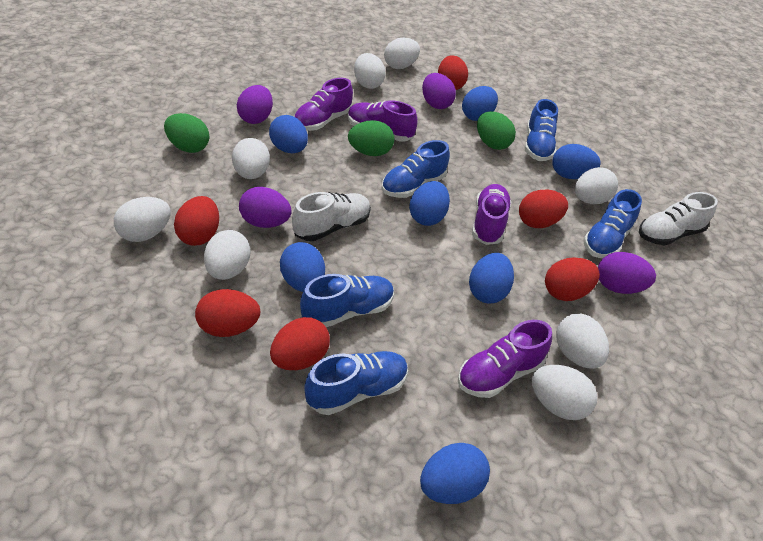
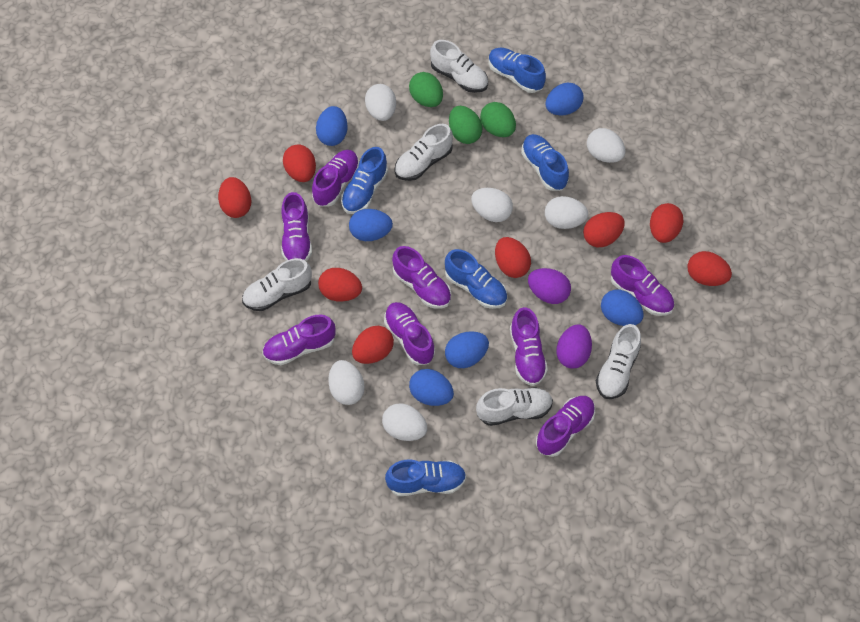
blue egg: 7 -> 6
purple egg: 4 -> 2
purple shoe: 4 -> 8
red egg: 6 -> 8
white egg: 8 -> 6
white shoe: 2 -> 5

